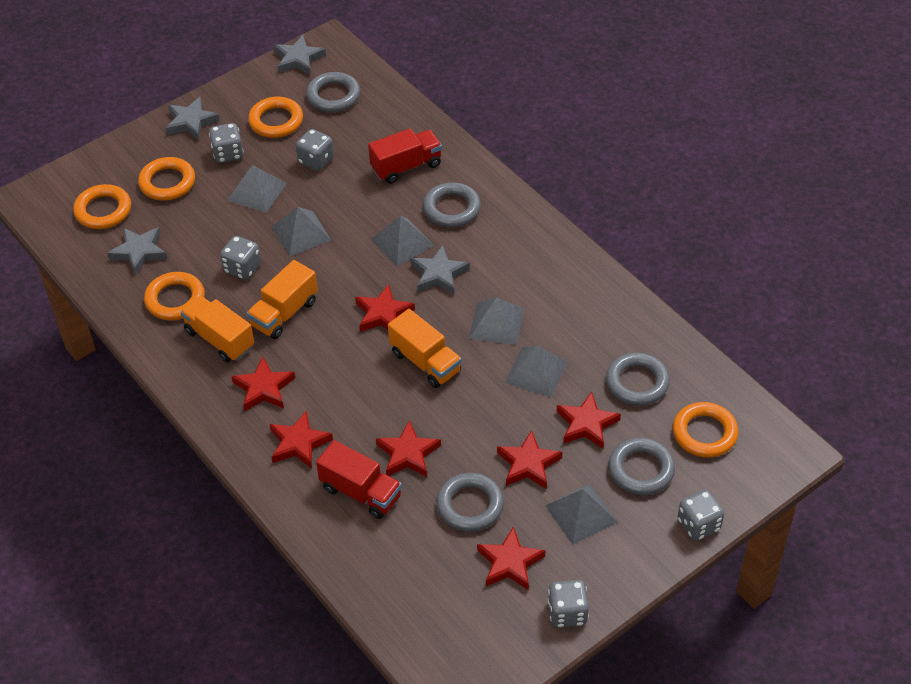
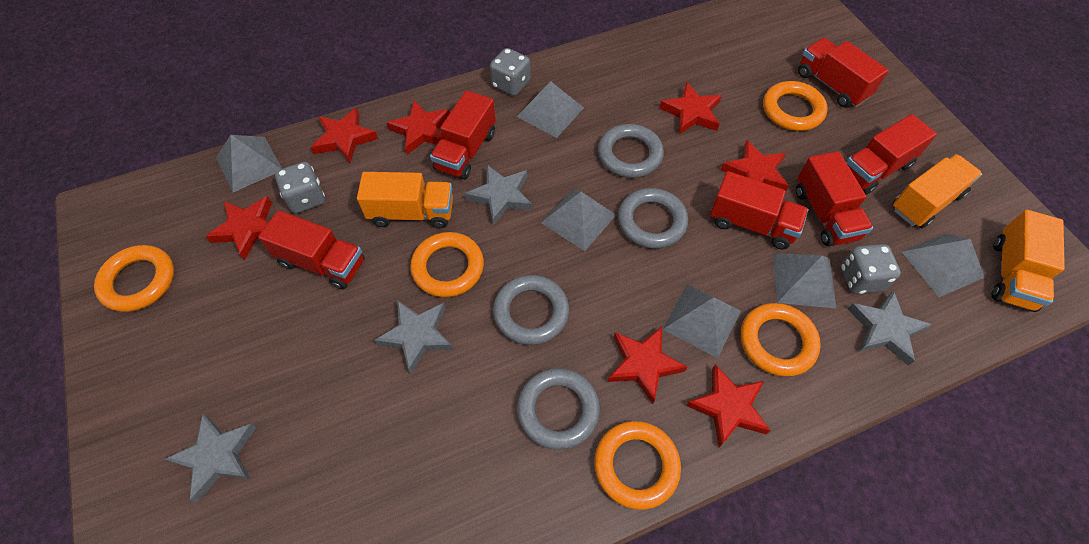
grey dice: 5 -> 3
grey ring: 5 -> 4
red truck: 2 -> 6

